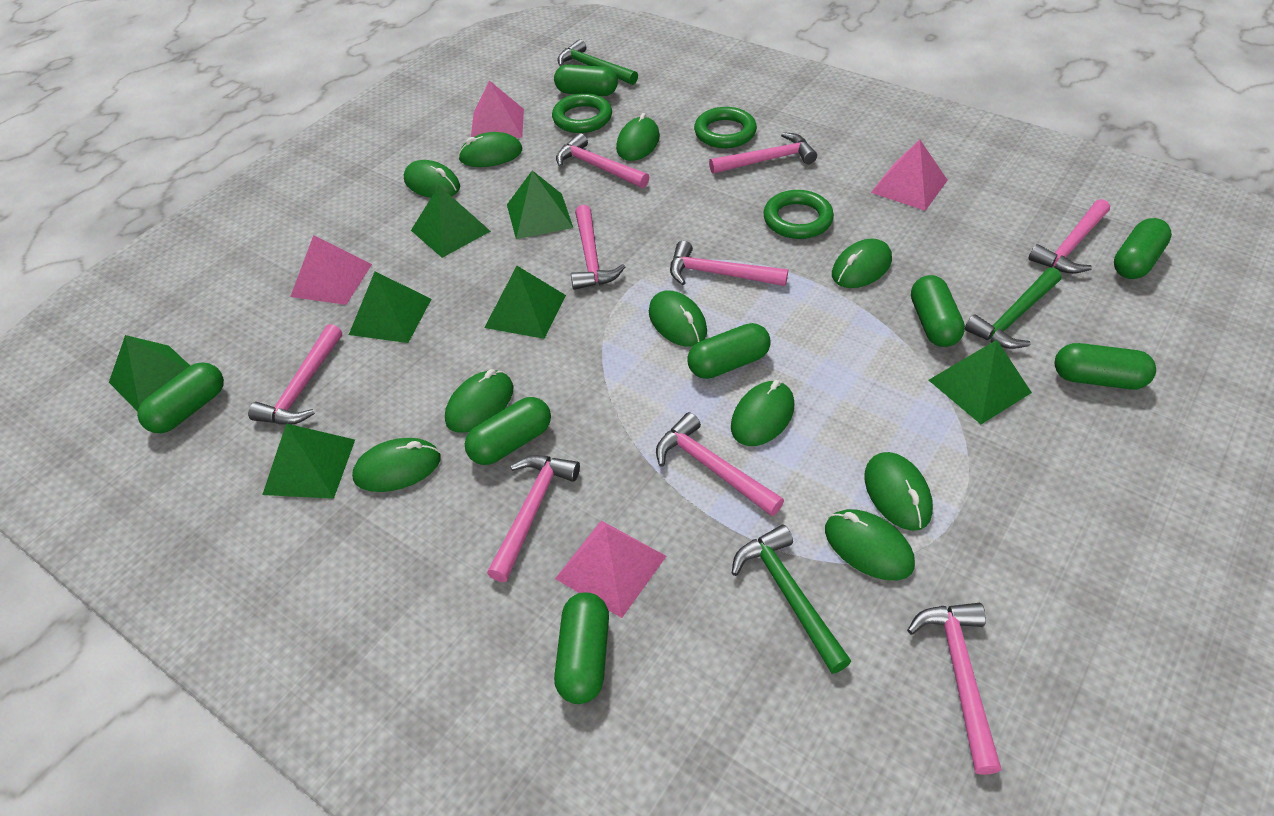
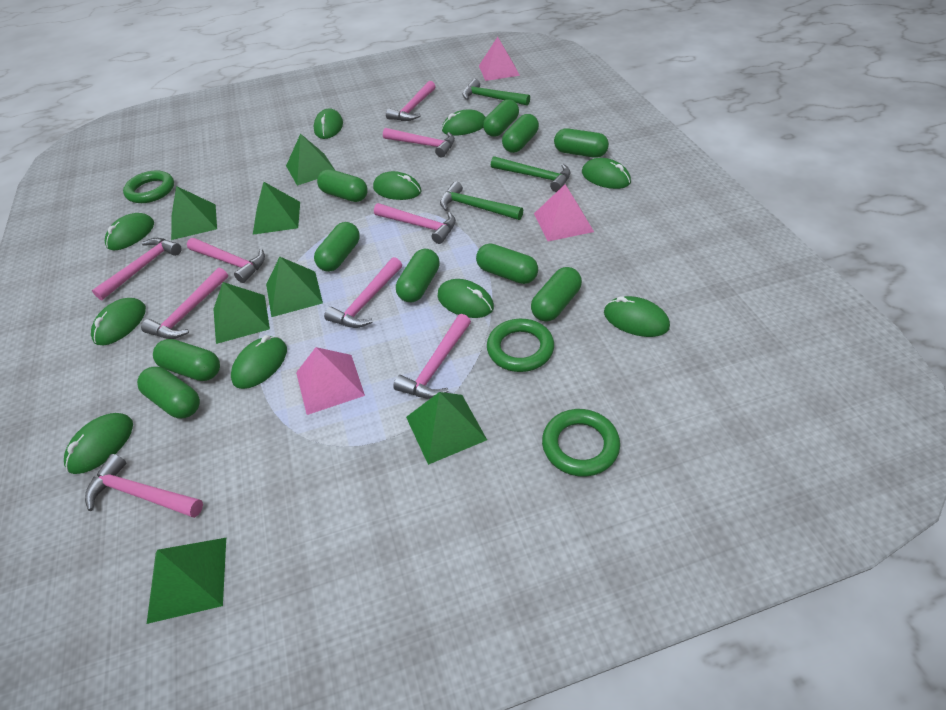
green capsule: 8 -> 10
pink pyramid: 4 -> 3

